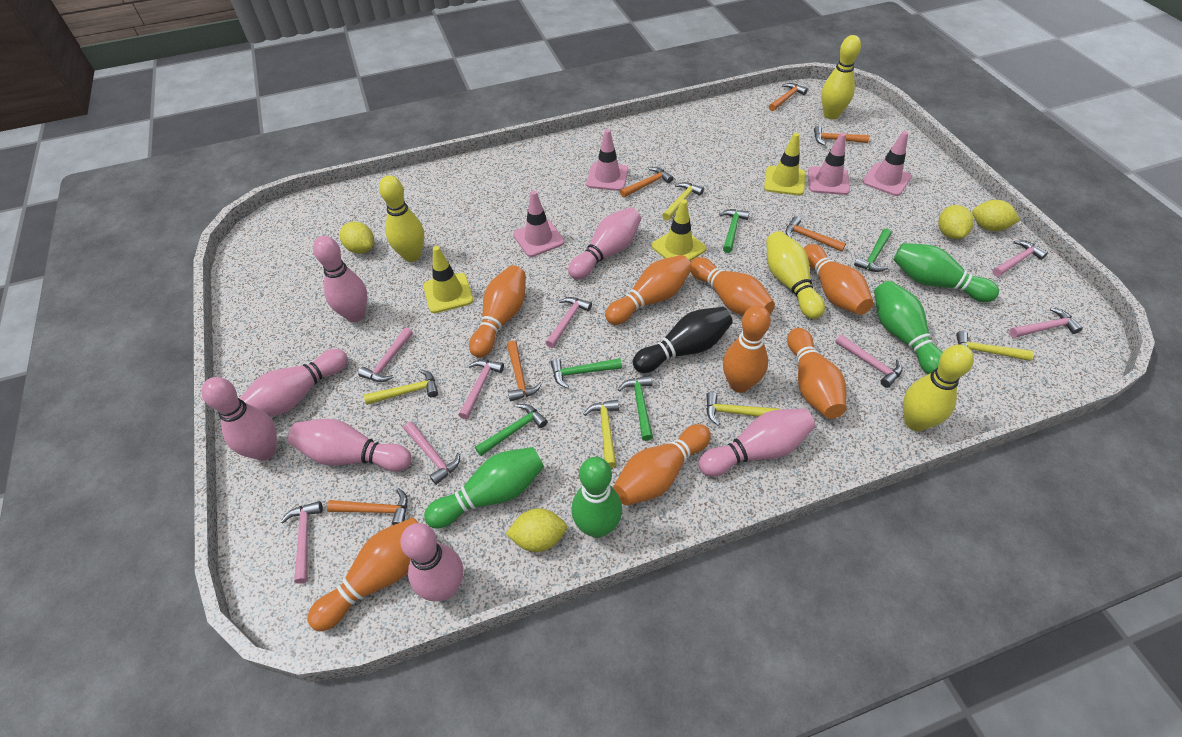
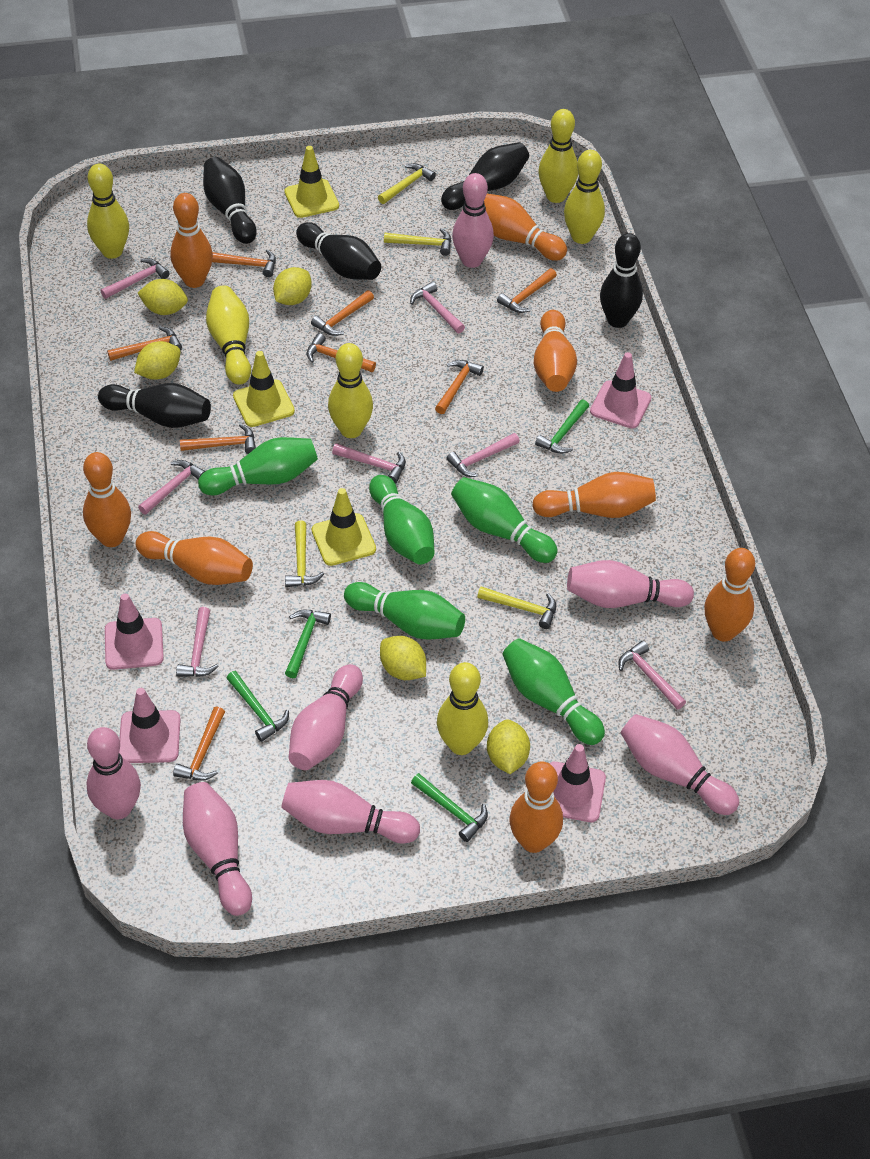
black bowling pin: 1 -> 5
green bowling pin: 4 -> 5
green hammer: 5 -> 4
orange hammer: 6 -> 8
pink hammer: 8 -> 7
yellow bowling pin: 4 -> 6
yellow hammer: 5 -> 4
yellow lemon: 4 -> 5

